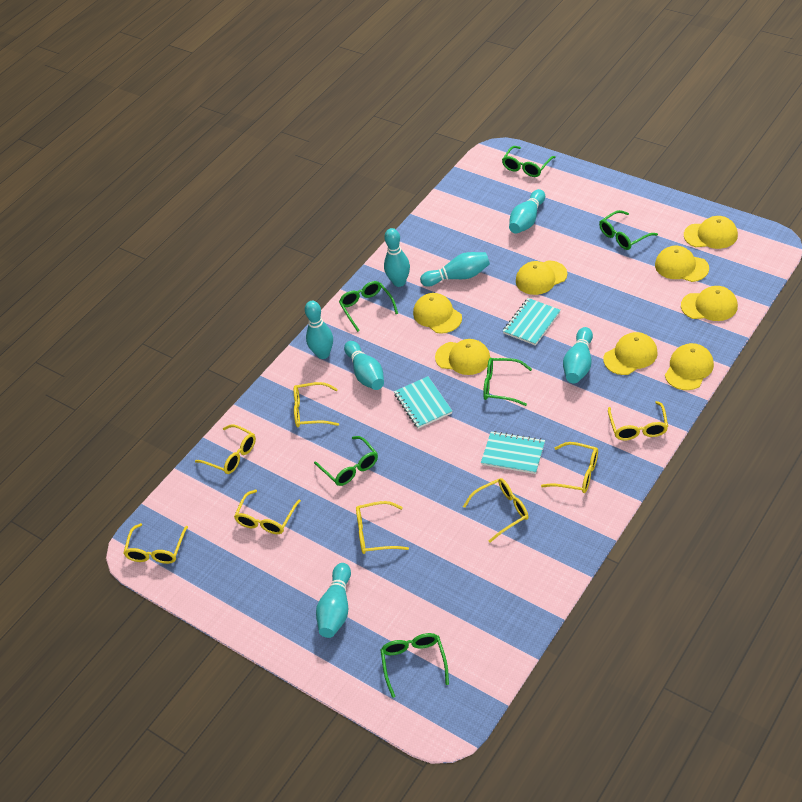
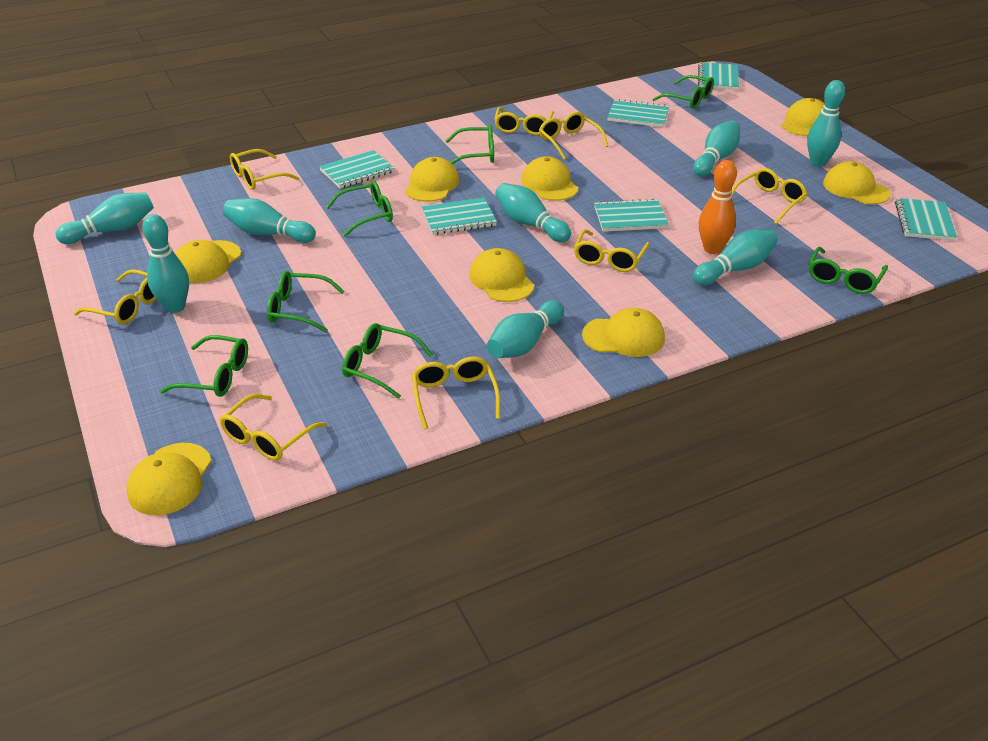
green glasses: 6 -> 7
orange bowling pin: 0 -> 1
turquoise bowling pin: 7 -> 8
turquoise notebook: 3 -> 6

